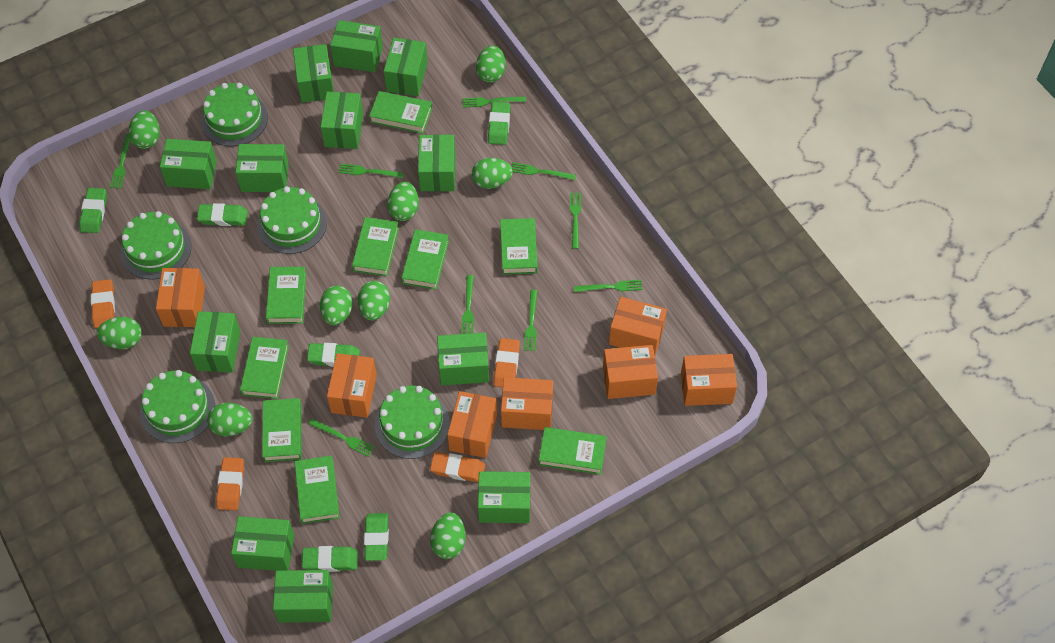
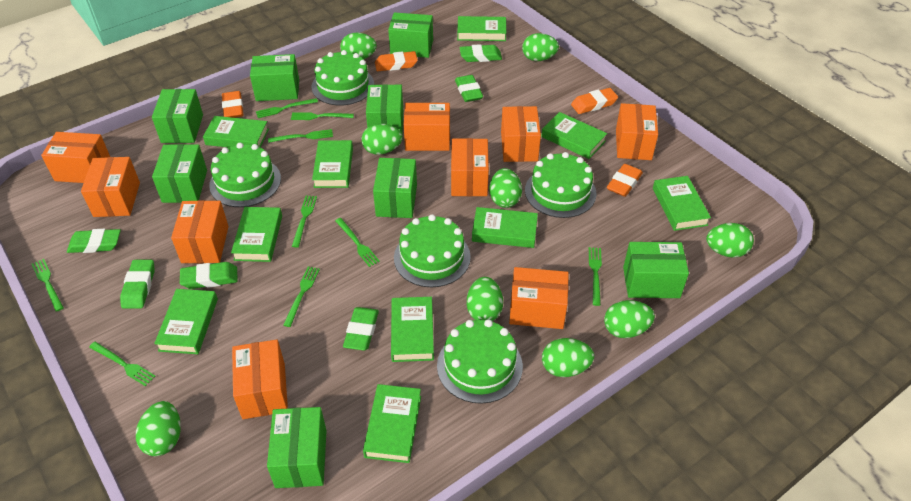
green book: 9 -> 10
green box: 12 -> 8
orange box: 7 -> 9

